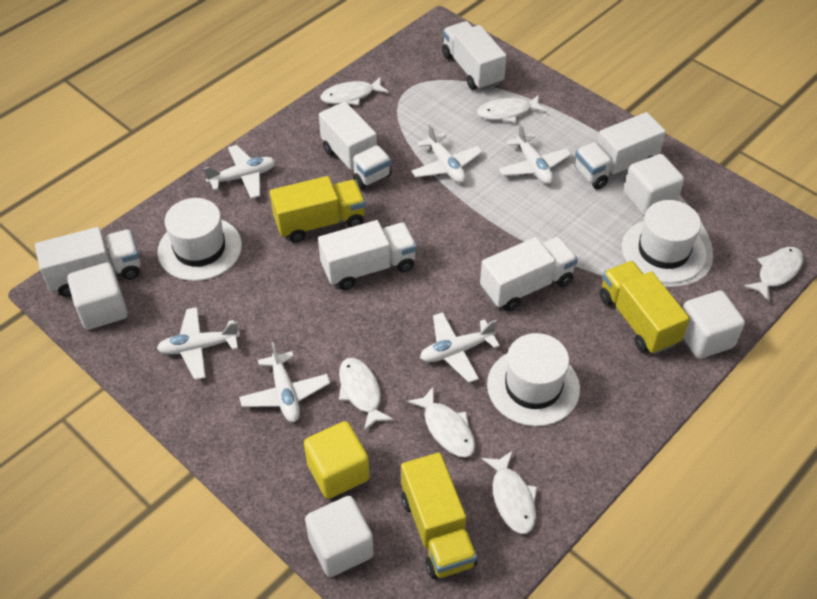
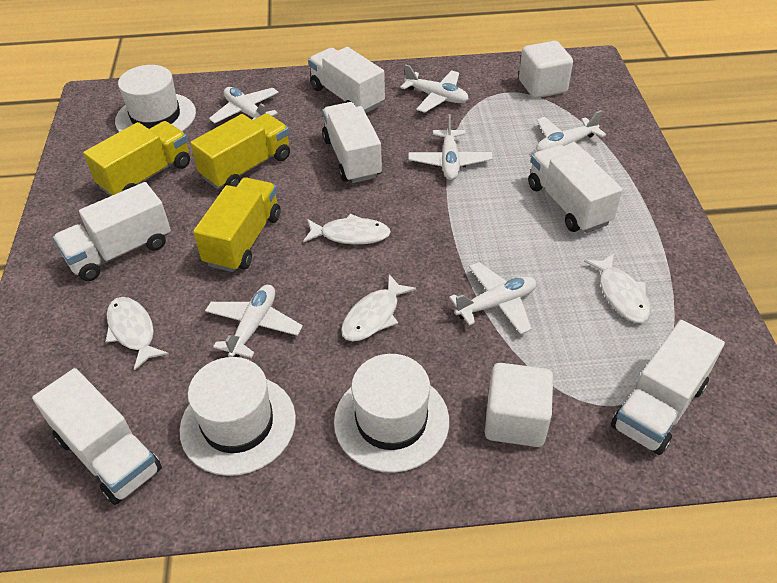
white cube: 4 -> 2
white fish: 6 -> 4
yellow cube: 1 -> 0

